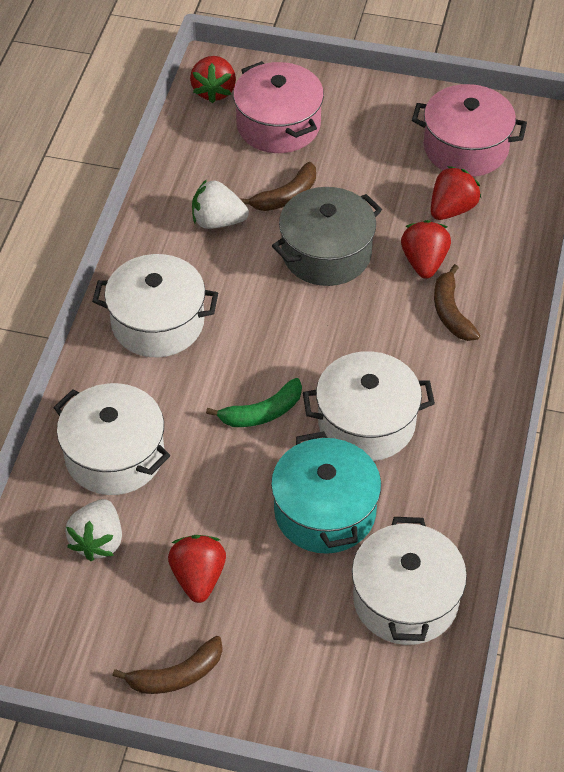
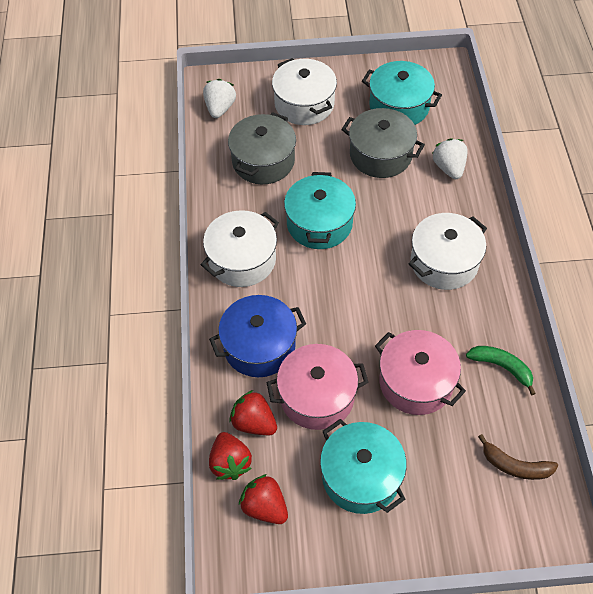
blue pot: 0 -> 1
brown banana: 3 -> 1
grey pot: 1 -> 2
red strawberry: 4 -> 3
turquoise pot: 1 -> 3
white pot: 4 -> 3

